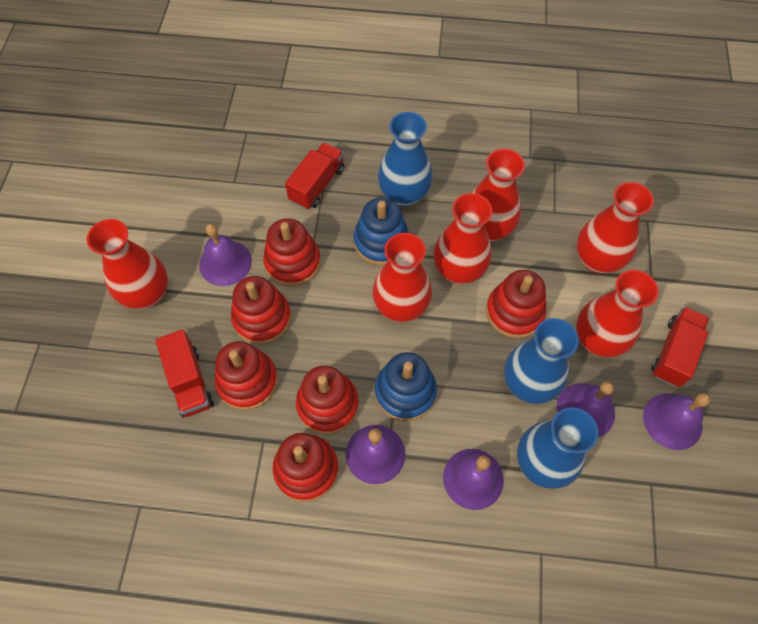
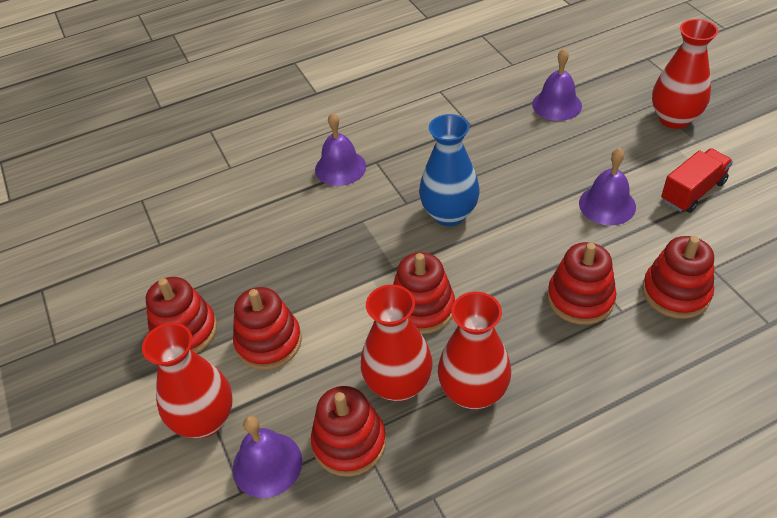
blue stacking toy: 2 -> 0
blue vase: 3 -> 1
purple bell: 5 -> 4
red truck: 3 -> 1
red vase: 6 -> 4

